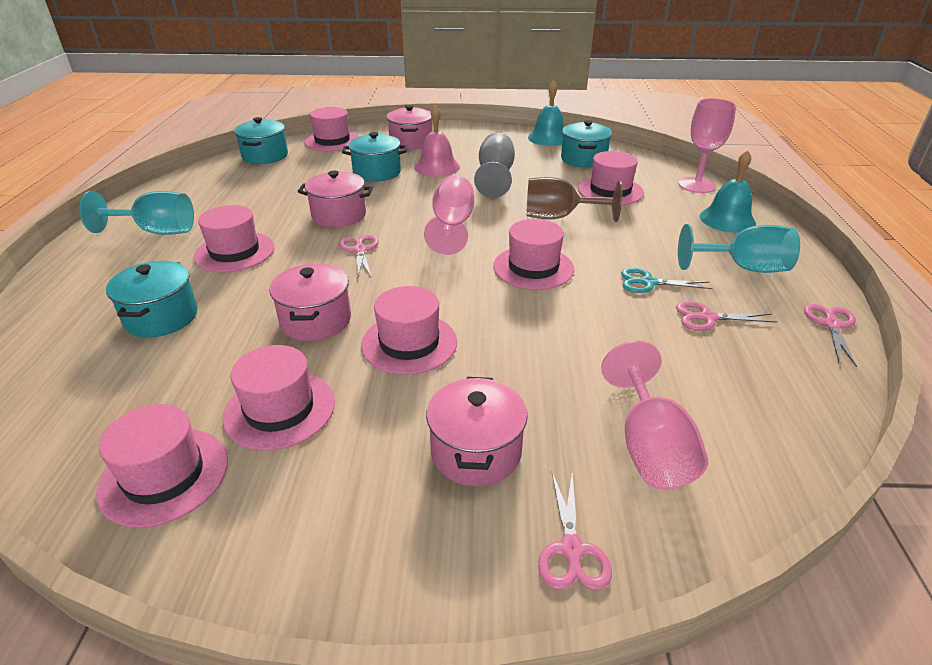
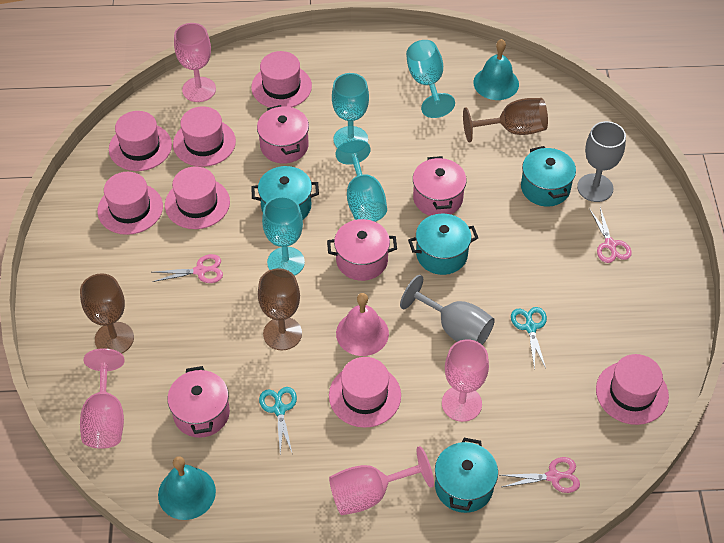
brown goblet: 1 -> 3
grey goblet: 1 -> 2
pink goblet: 3 -> 4
pink scissors: 4 -> 3
turquoise goblet: 2 -> 4
turquoise scissors: 1 -> 2

